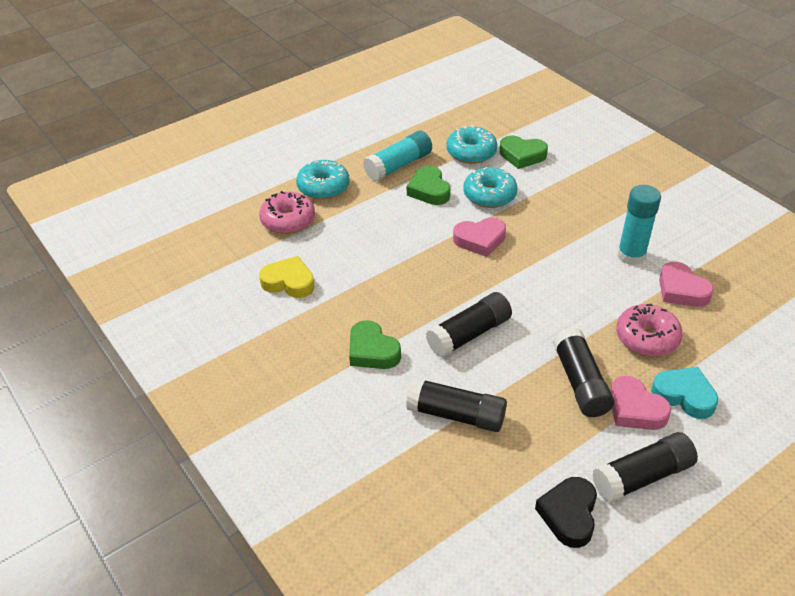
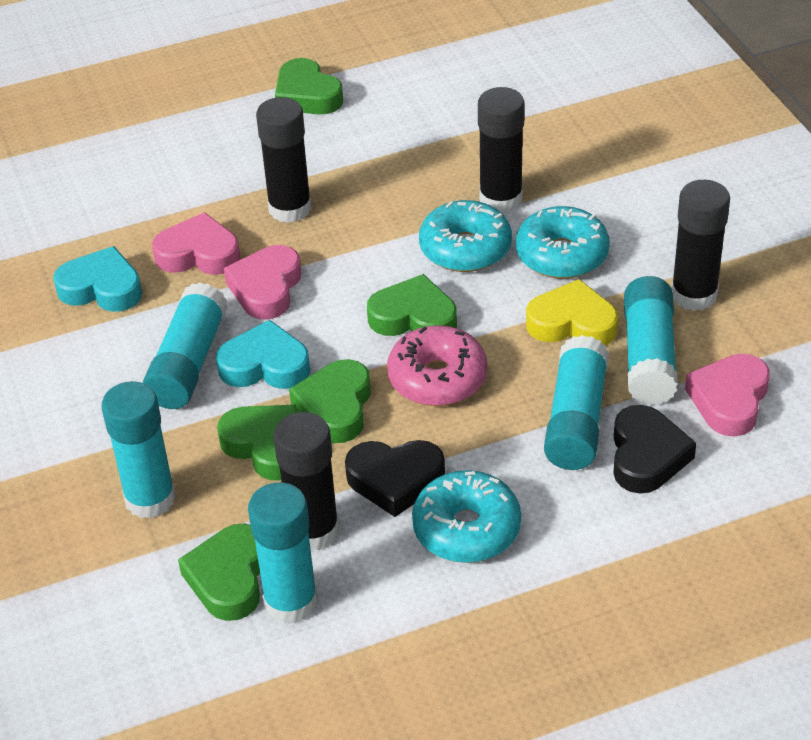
black heart: 1 -> 2
green heart: 3 -> 5
pink donut: 2 -> 1
turquoise glue stick: 2 -> 5
turquoise heart: 1 -> 2

